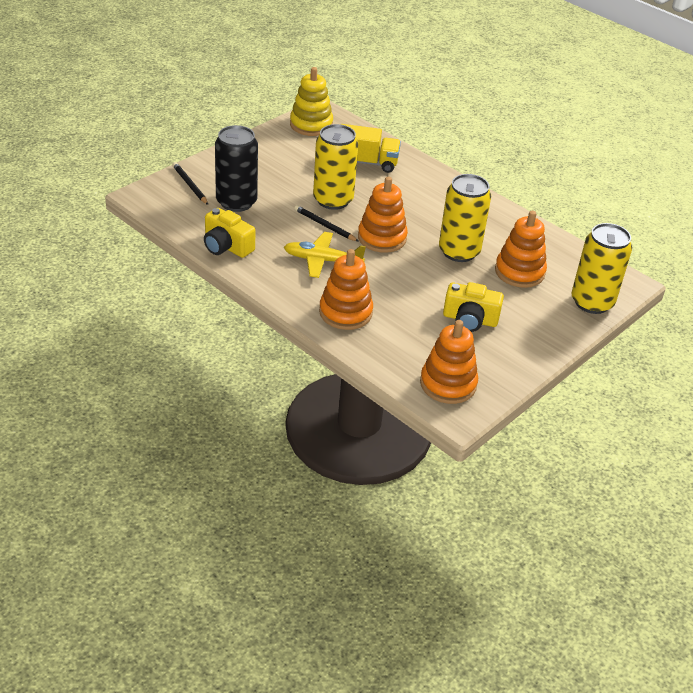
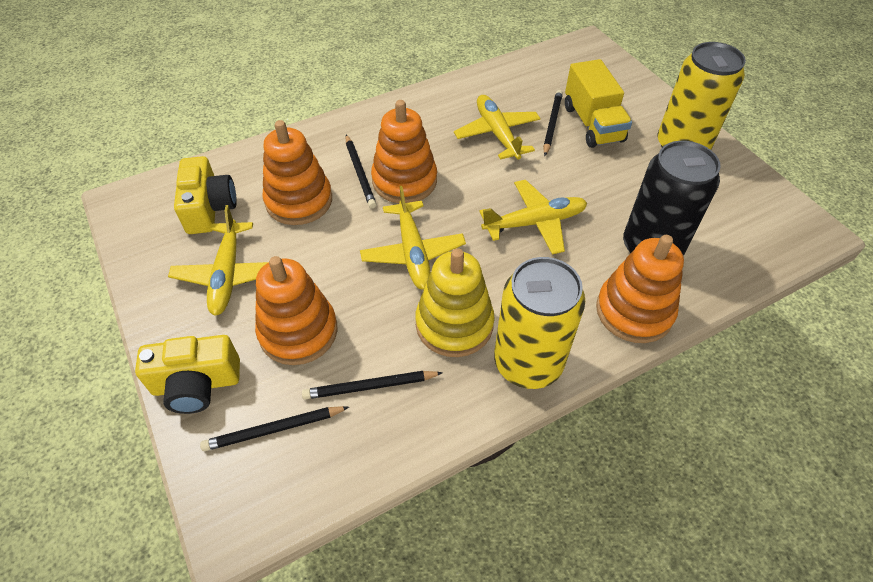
black pencil: 2 -> 4
yellow can: 3 -> 2
yellow plane: 1 -> 4

